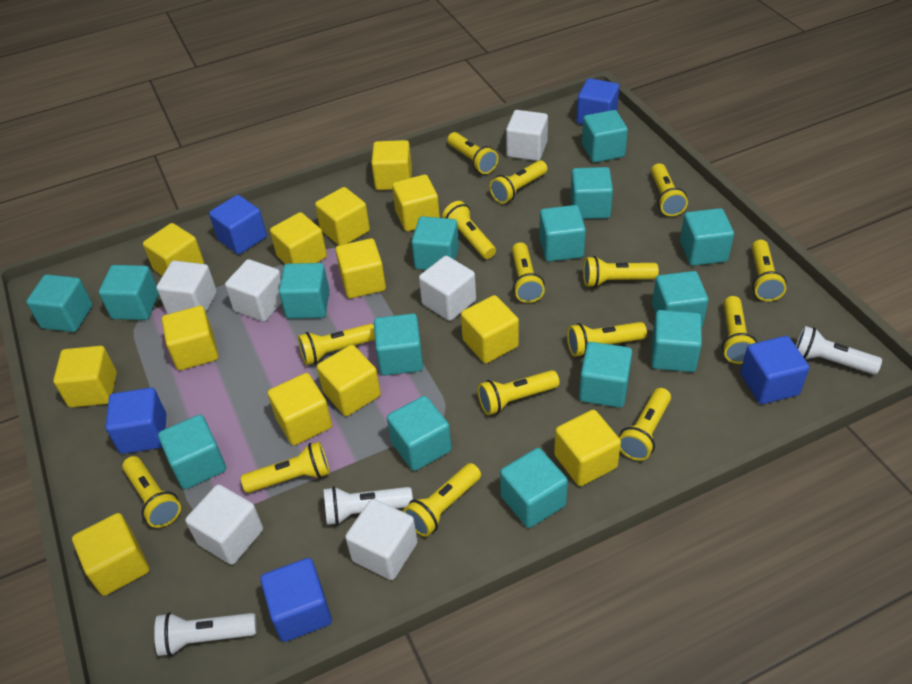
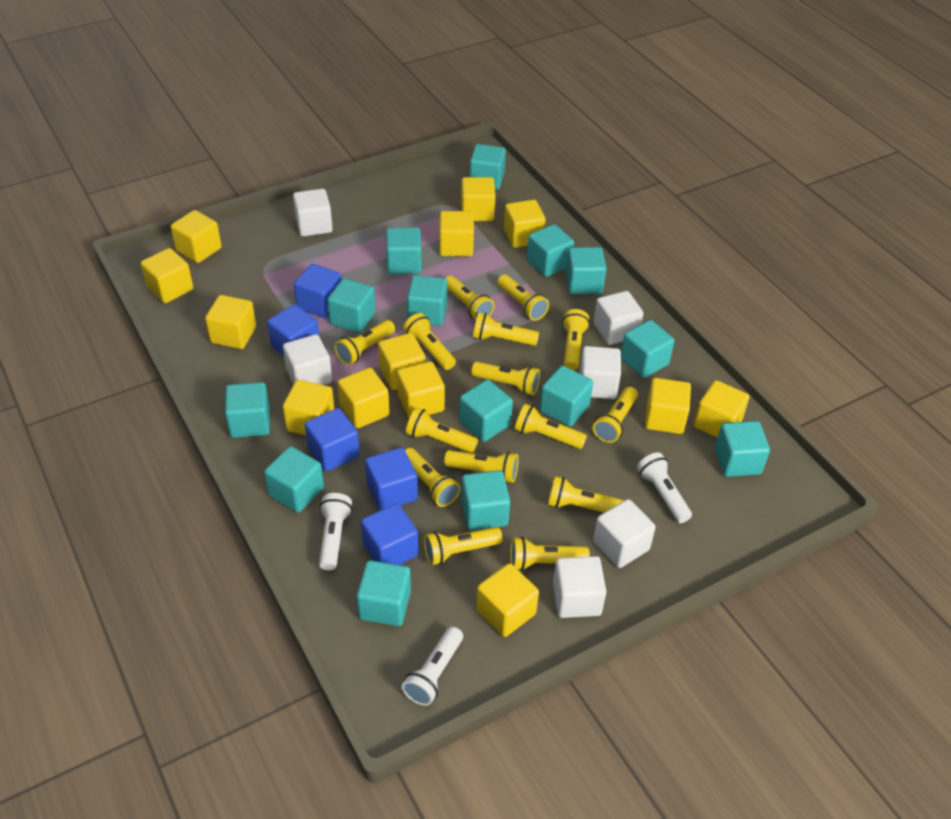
turquoise cube: 15 -> 14

